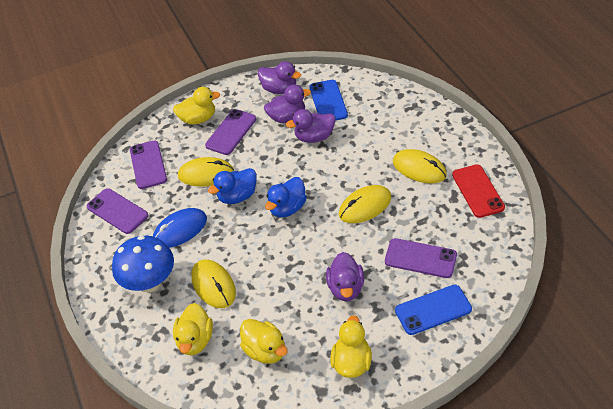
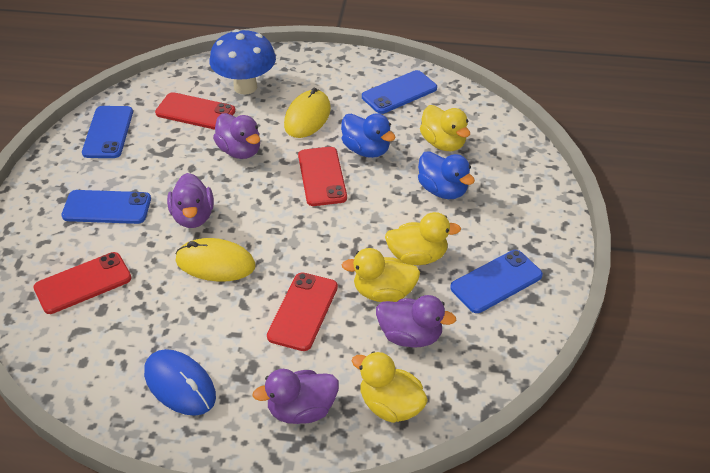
blue phone: 2 -> 4
purple phone: 4 -> 0
red phone: 1 -> 4
yellow mouse: 4 -> 2

